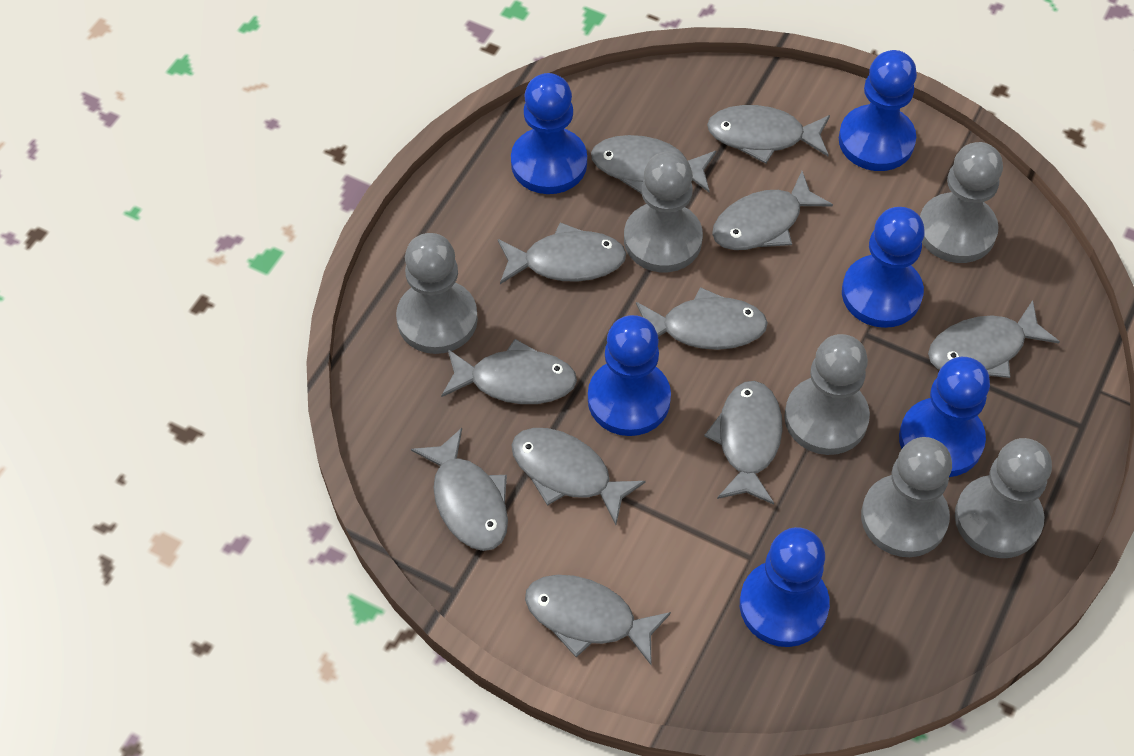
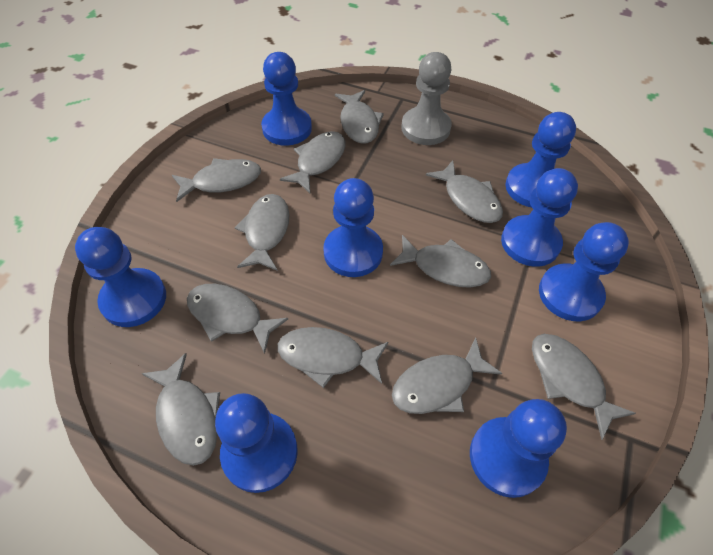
blue pawn: 6 -> 8
grey pawn: 6 -> 1

